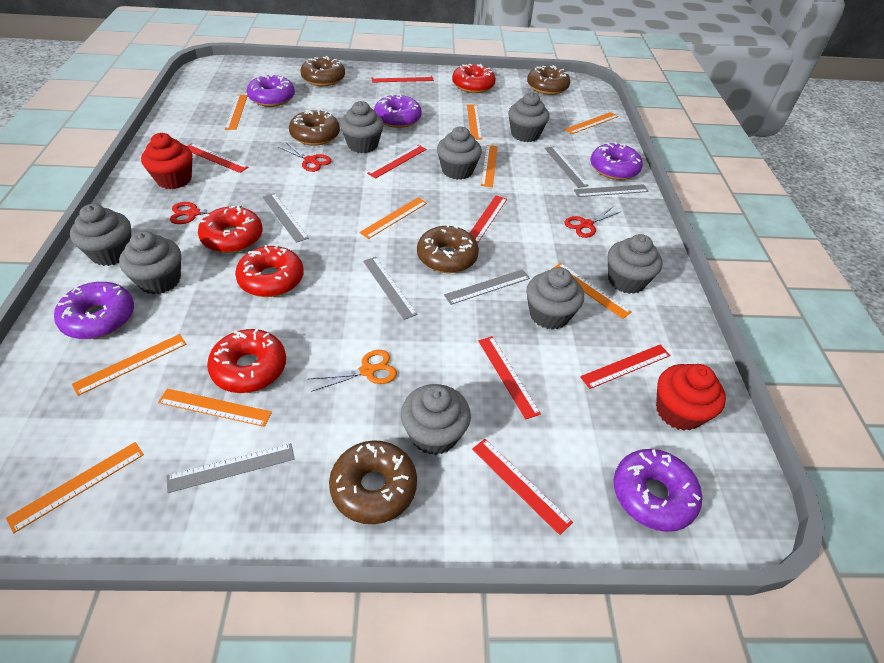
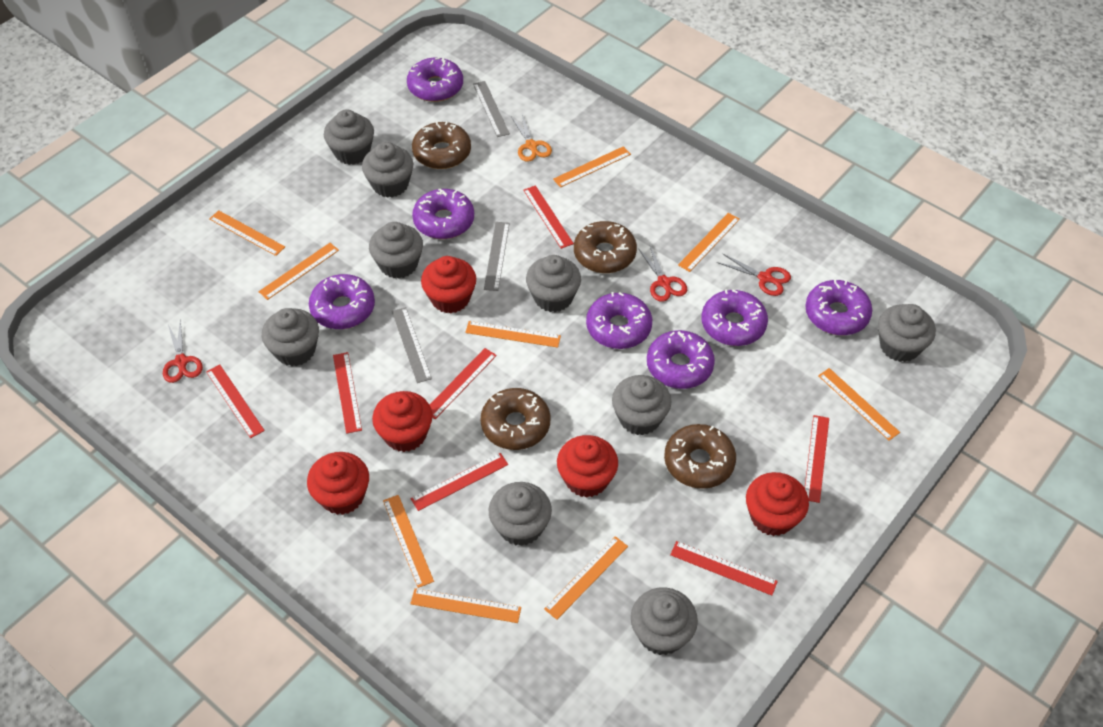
brown donut: 5 -> 4
grey cupcake: 8 -> 9
grey ruler: 6 -> 3
purple donut: 5 -> 7
red cupcake: 2 -> 5
red donut: 4 -> 0

